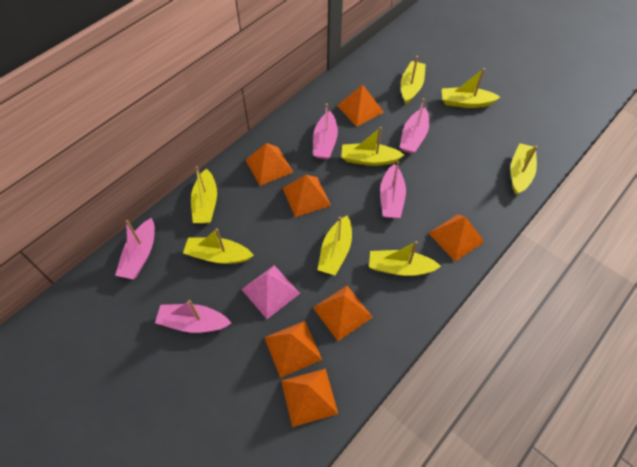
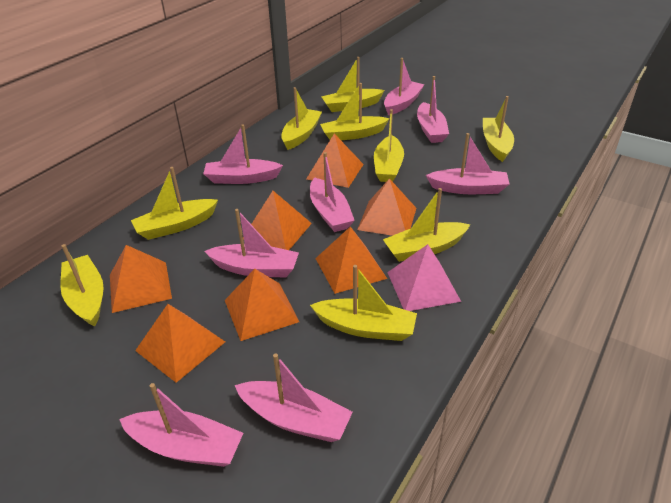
pink boat: 5 -> 8
yellow boat: 8 -> 9

